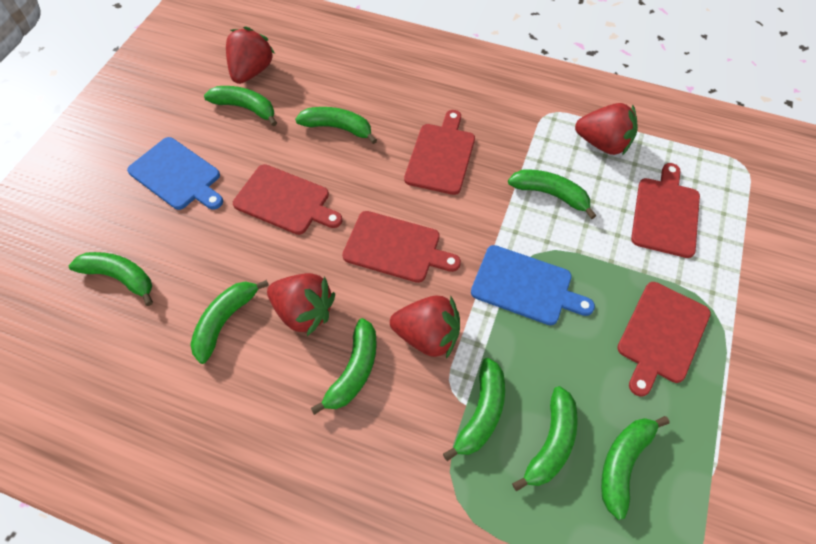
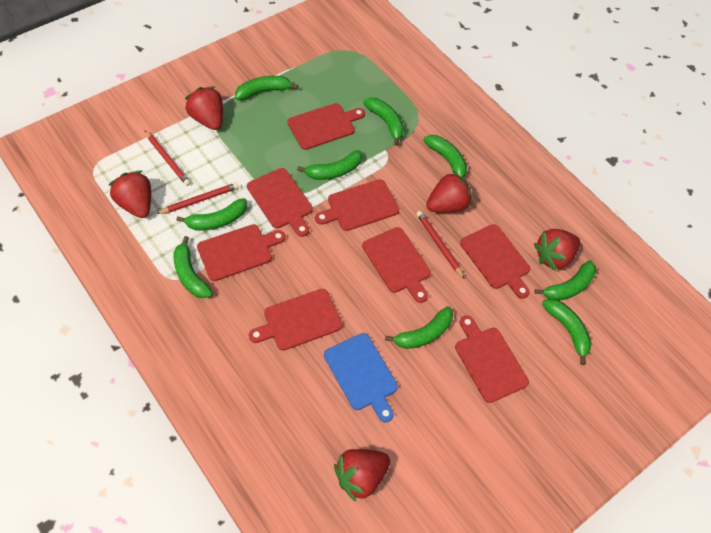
blue cutting board: 2 -> 1
red cutting board: 5 -> 8
red pencil: 0 -> 3
red strawberry: 4 -> 5

